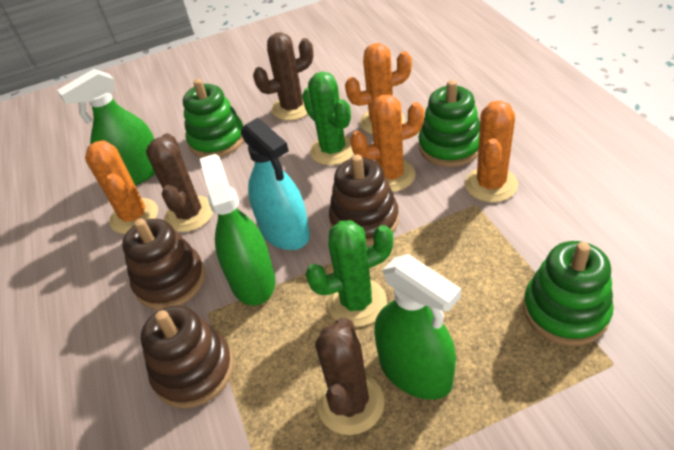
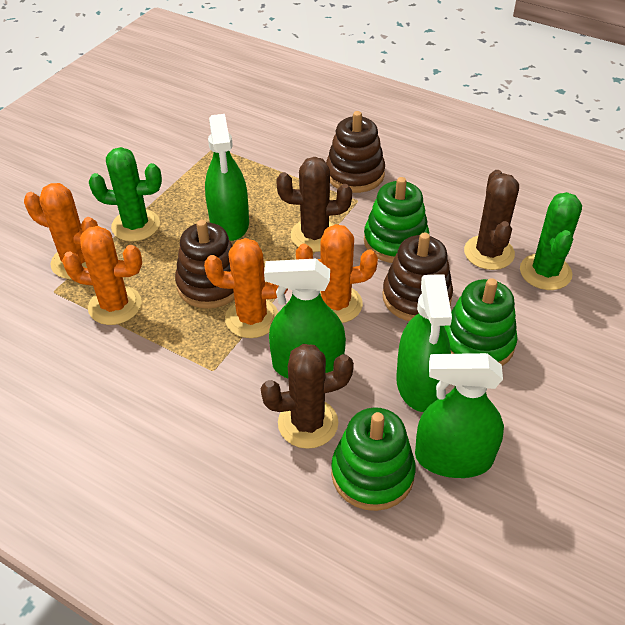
green spray bottle: 3 -> 4
turquoise spray bottle: 1 -> 0

